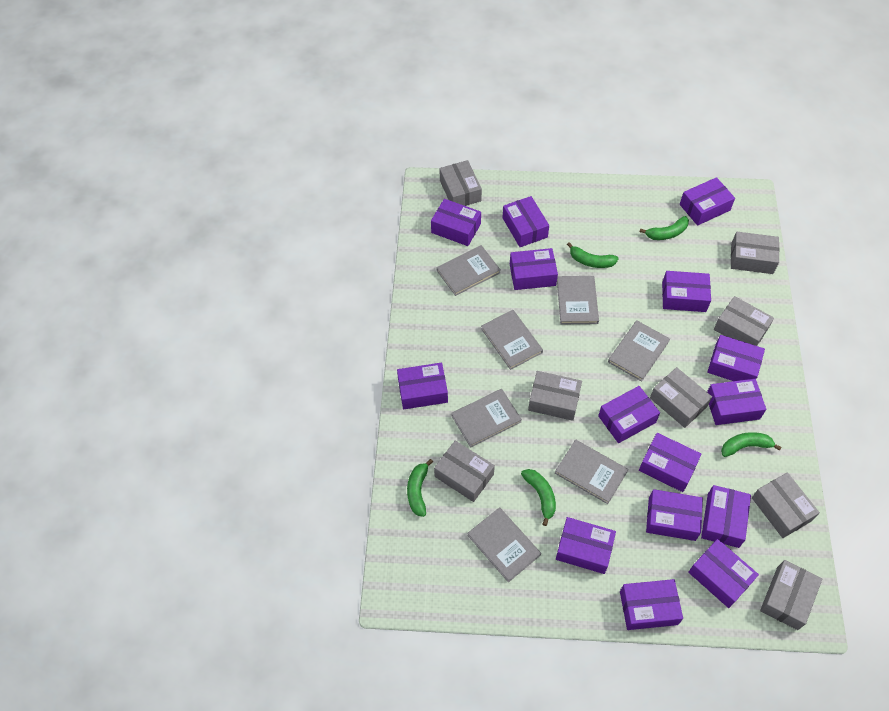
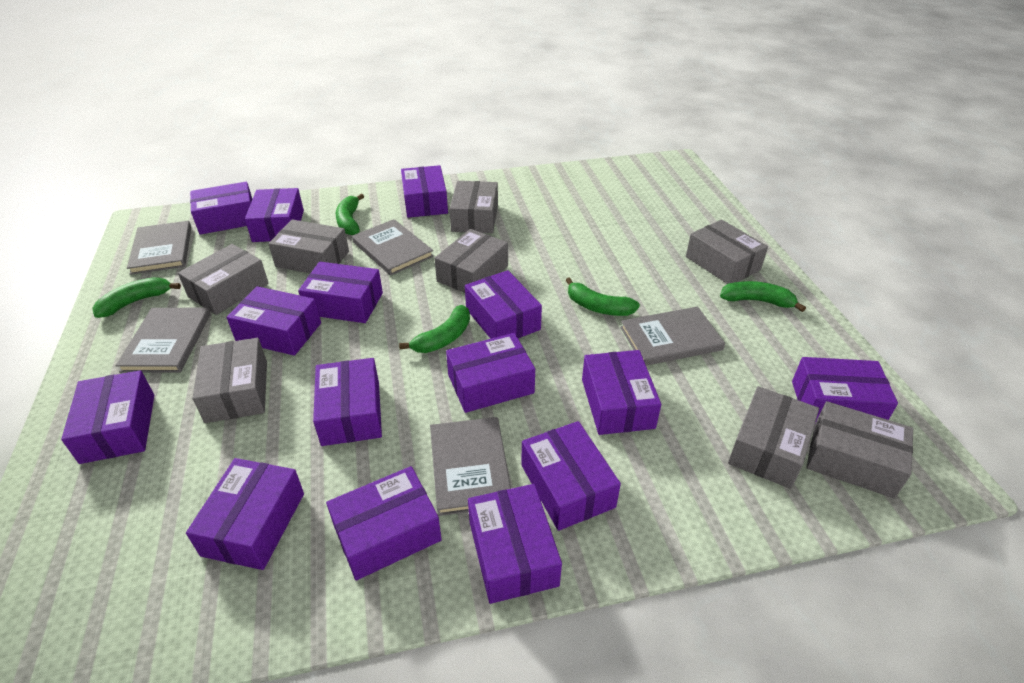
grey book: 7 -> 5

